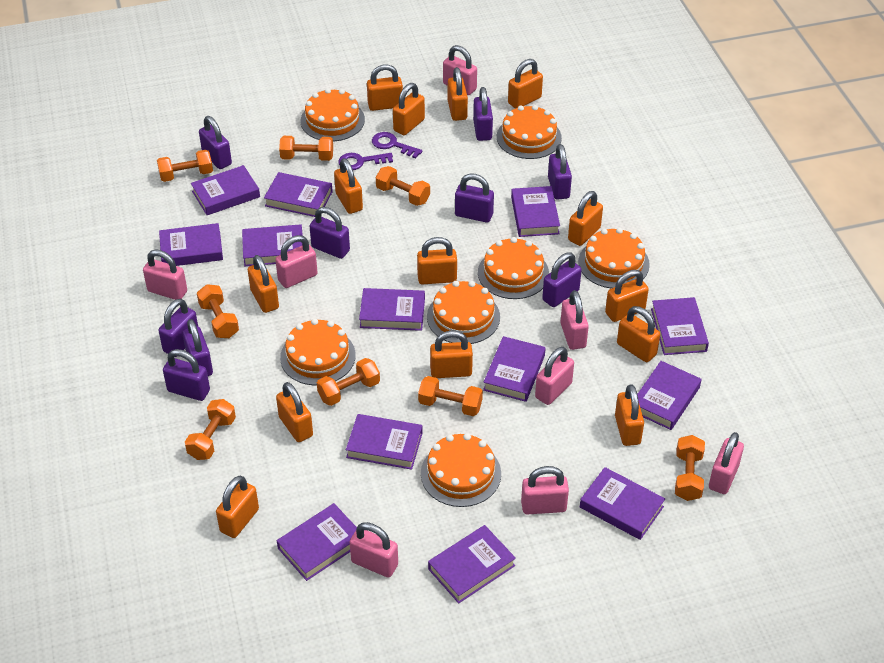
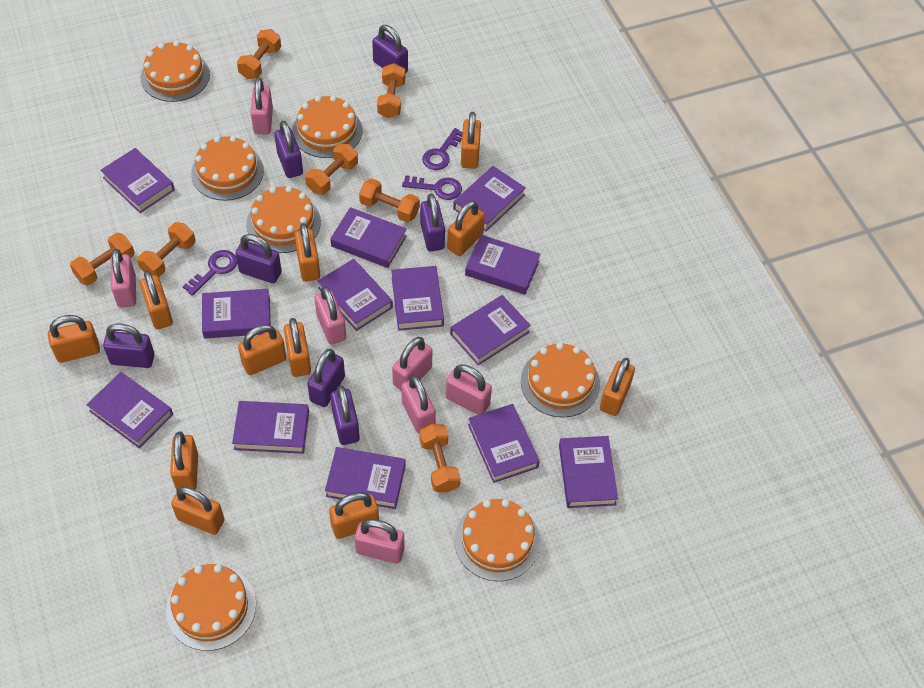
orange dumbbell: 8 -> 7
orange padlock: 14 -> 11
pink padlock: 8 -> 7
purple key: 2 -> 3
purple padlock: 9 -> 7

